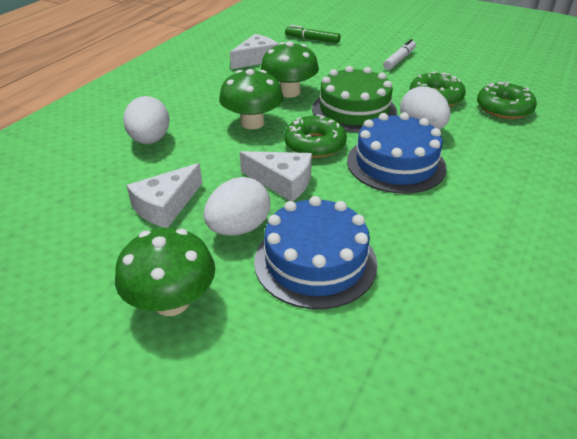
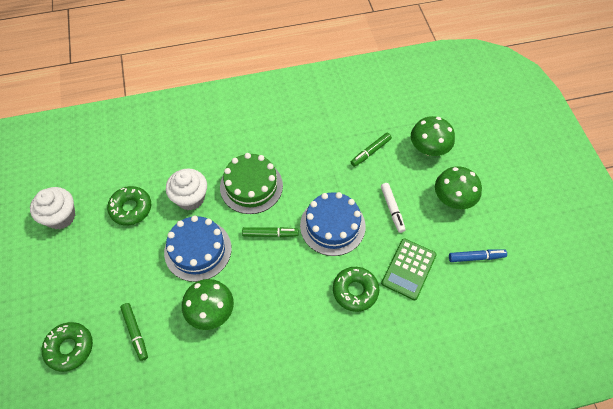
blue marker: 0 -> 1
green calculator: 0 -> 1
green marker: 1 -> 3
white cheese: 3 -> 0
white cupcake: 0 -> 2
white egg: 3 -> 0

